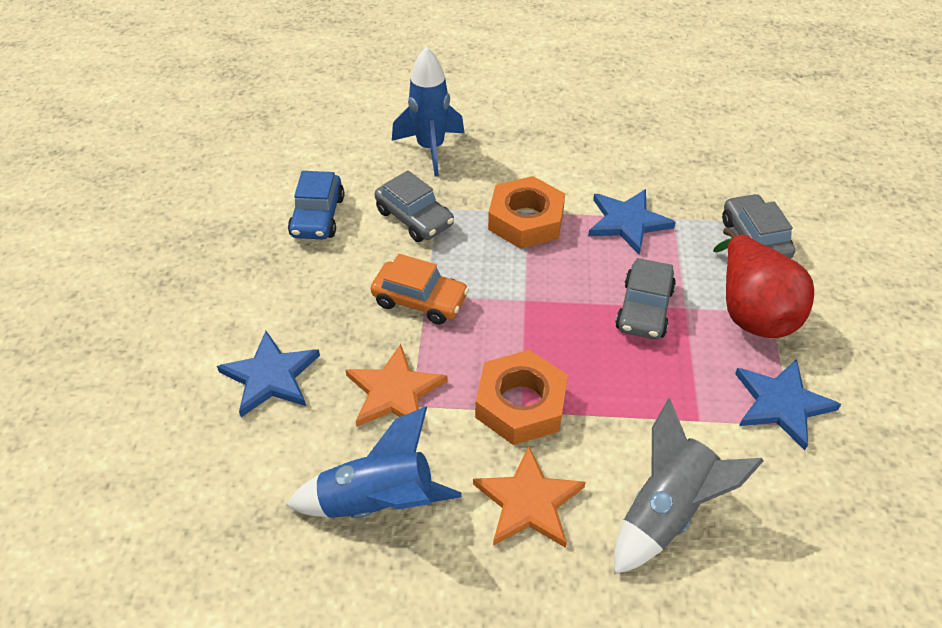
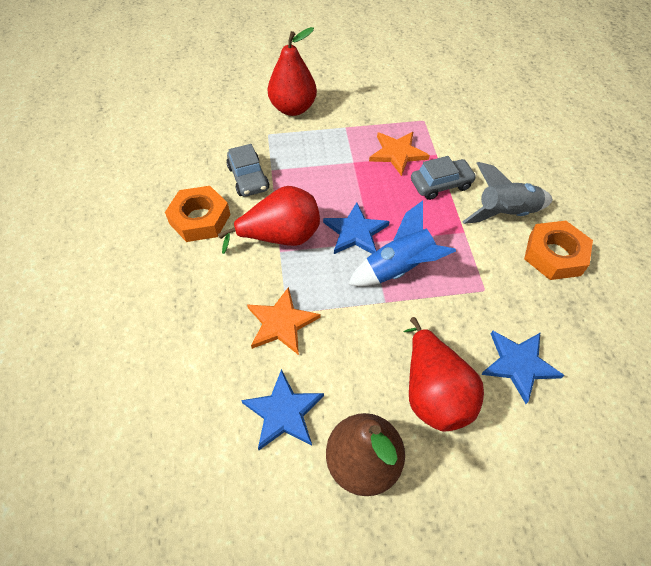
blue car: 1 -> 0
blue rocket: 2 -> 1
brown pear: 0 -> 1
grey car: 3 -> 2
orange car: 1 -> 0
red pear: 1 -> 3

